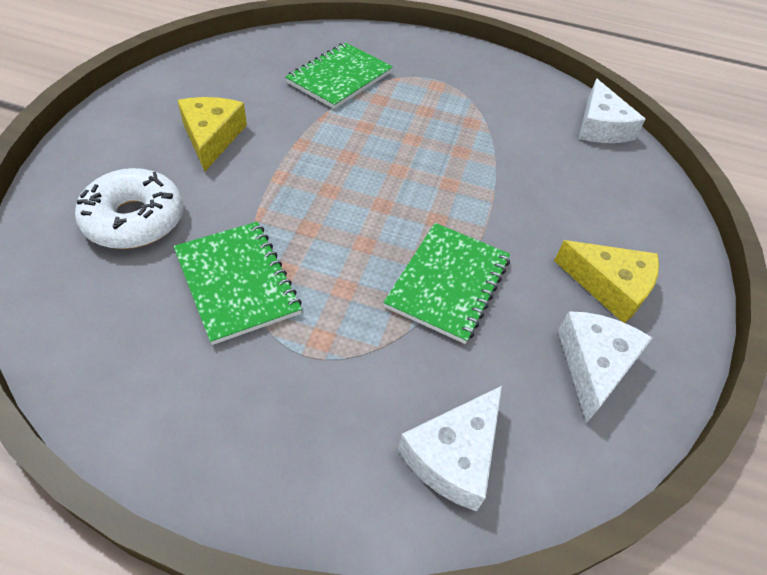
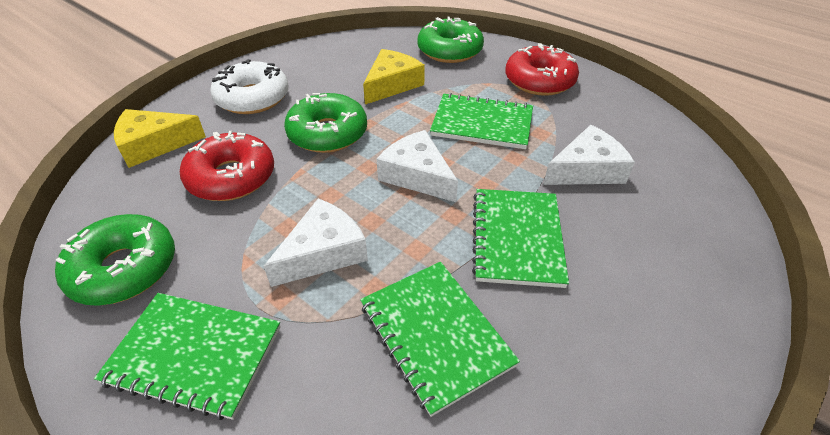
green donut: 0 -> 3
green notebook: 3 -> 4
red donut: 0 -> 2

